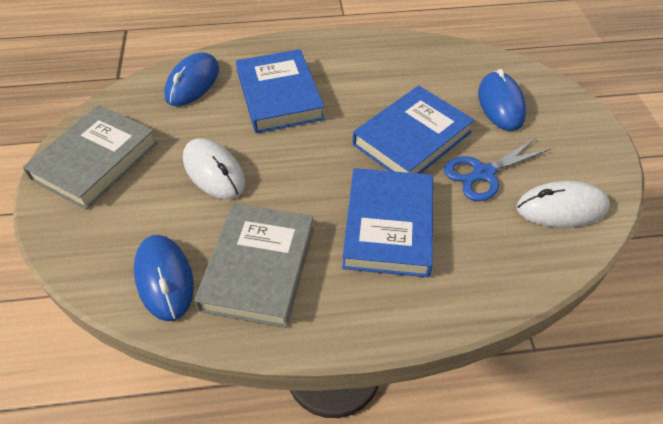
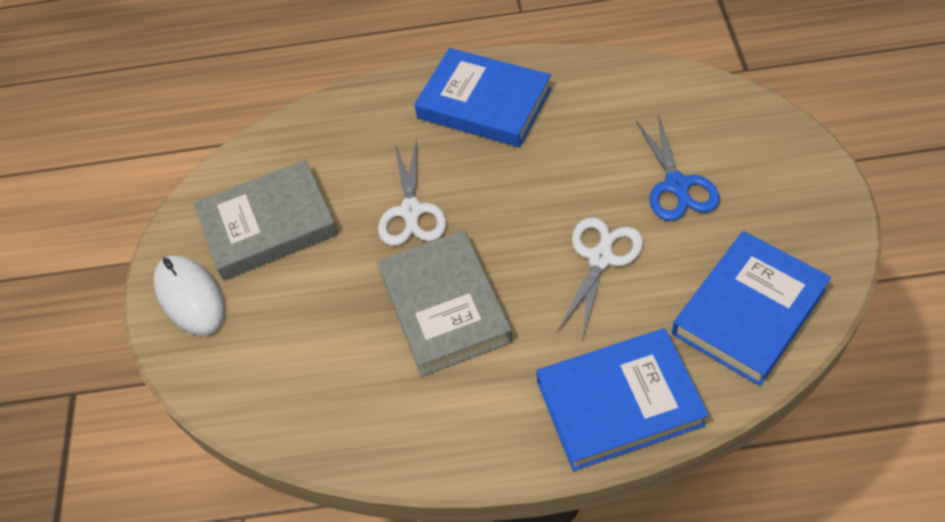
blue mouse: 3 -> 0
white mouse: 2 -> 1
white scissors: 0 -> 2

